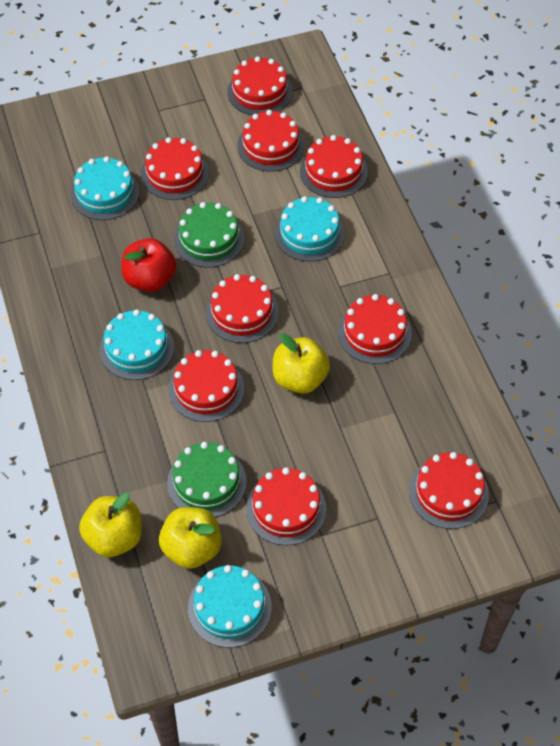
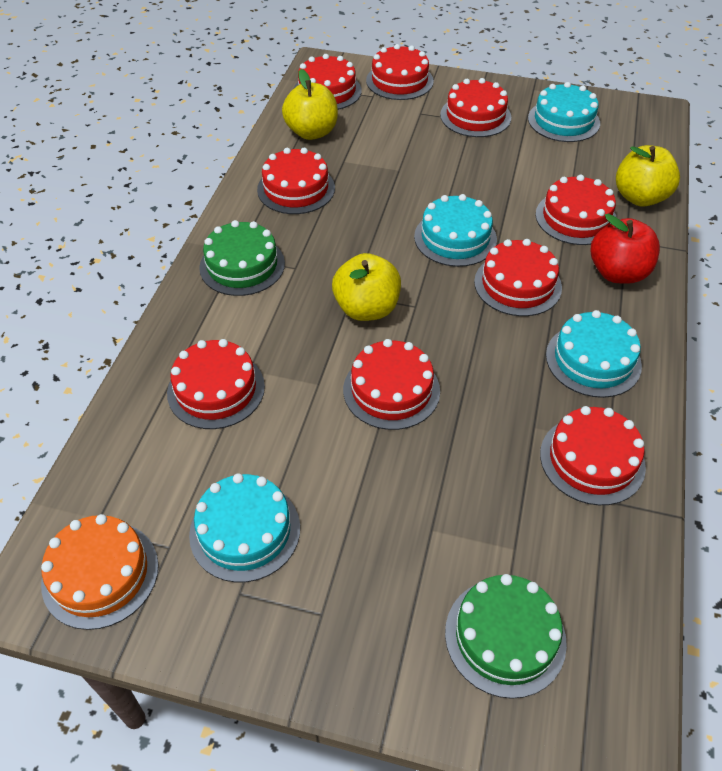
orange cake: 0 -> 1

